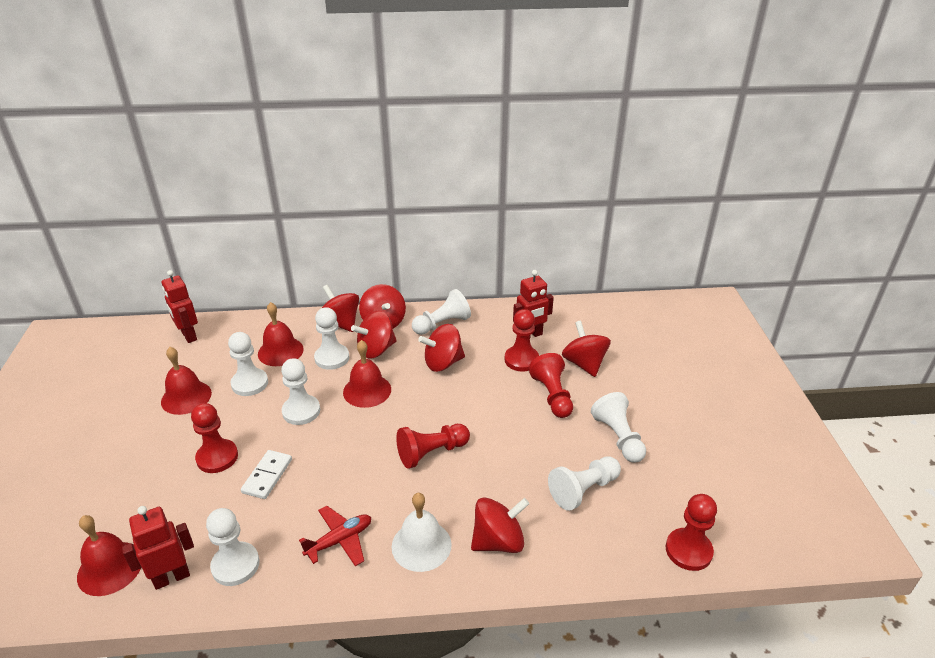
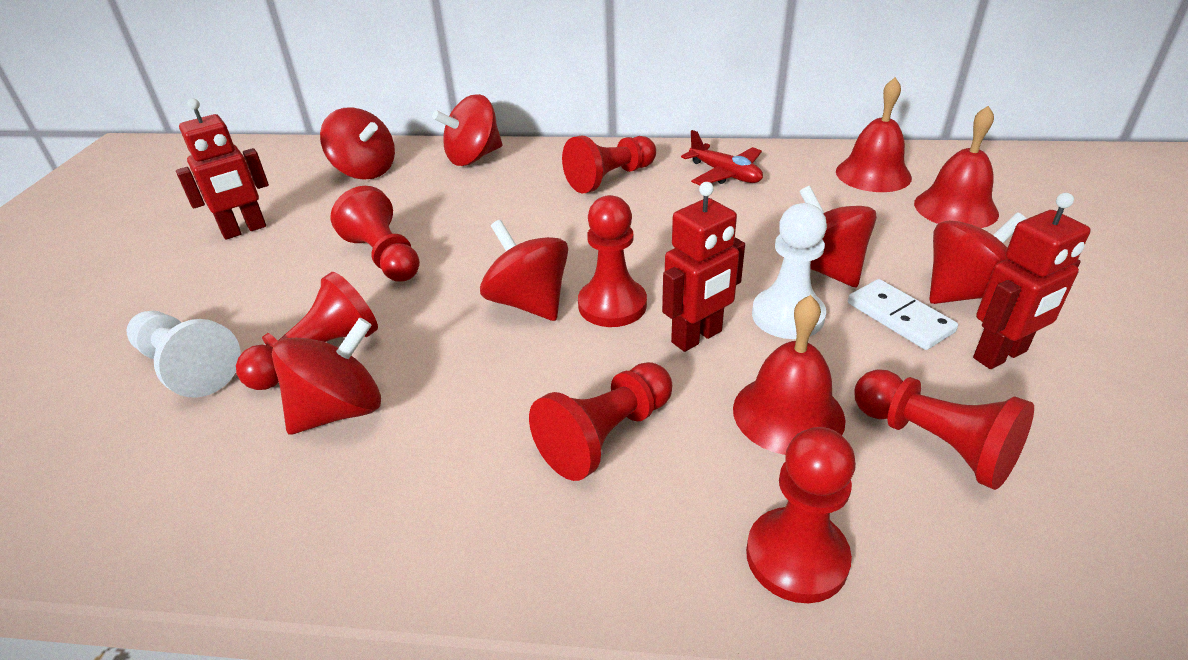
red bell: 4 -> 3
red pawn: 5 -> 7
white bell: 1 -> 0
white pawn: 7 -> 2

